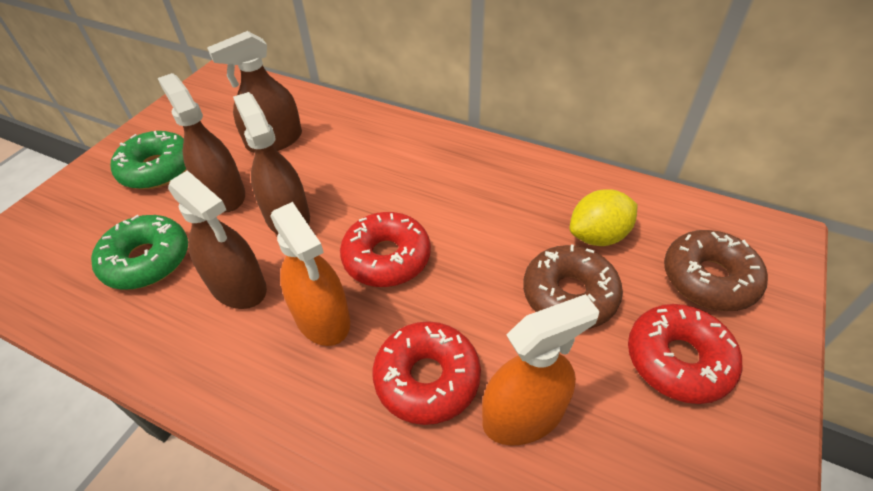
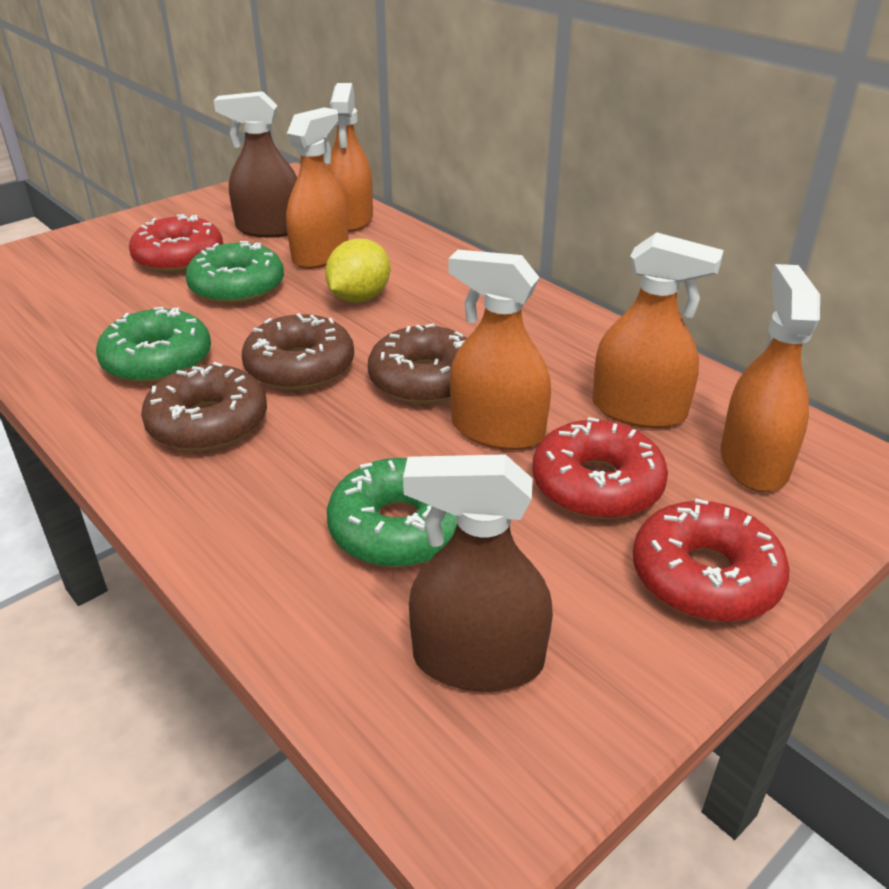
brown donut: 2 -> 3
brown spray bottle: 4 -> 2
green donut: 2 -> 3
orange spray bottle: 2 -> 5

